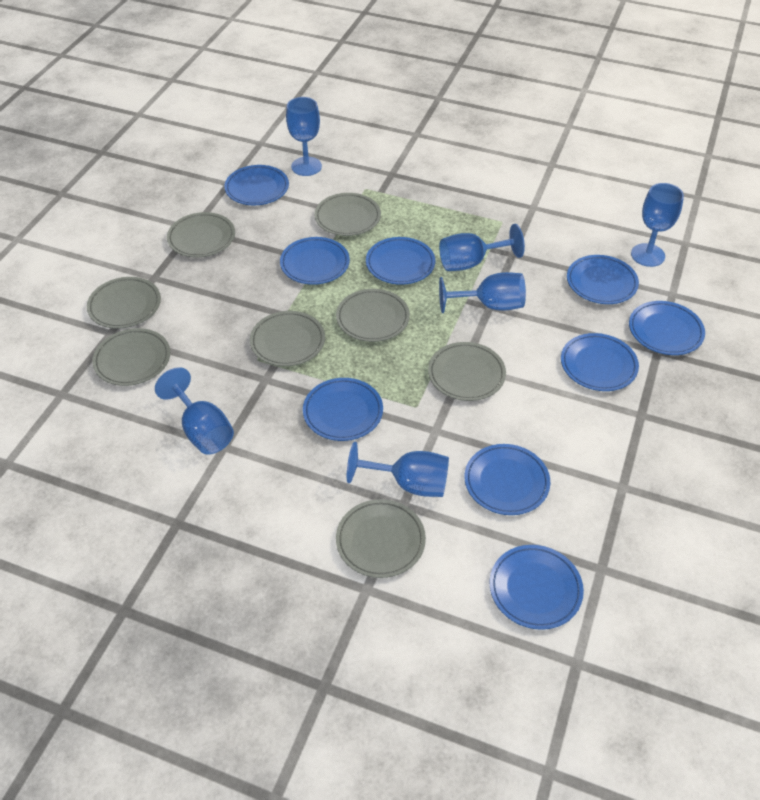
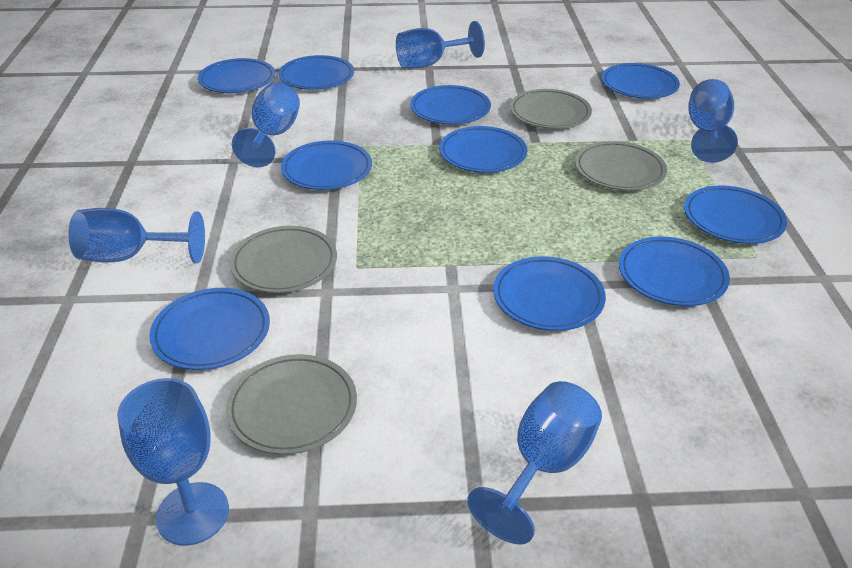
blue plate: 9 -> 10
grey plate: 8 -> 4

